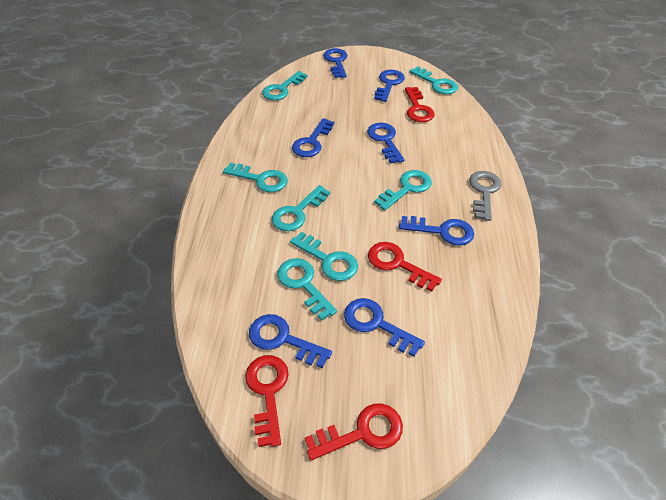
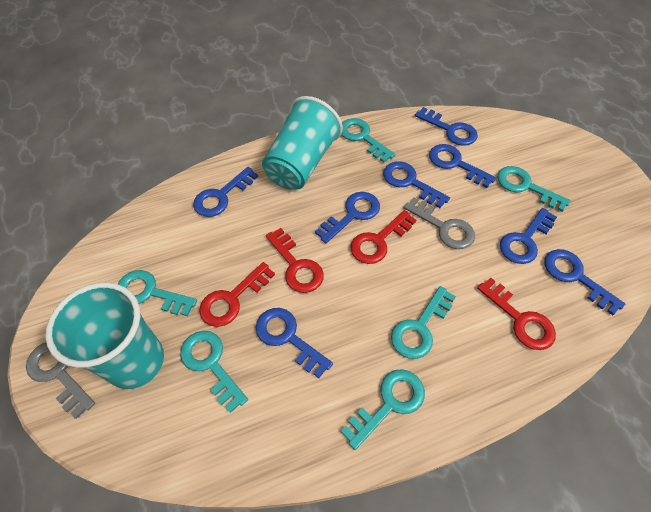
blue key: 7 -> 8
grey key: 1 -> 2
turquoise cup: 0 -> 2
turquoise key: 7 -> 6

